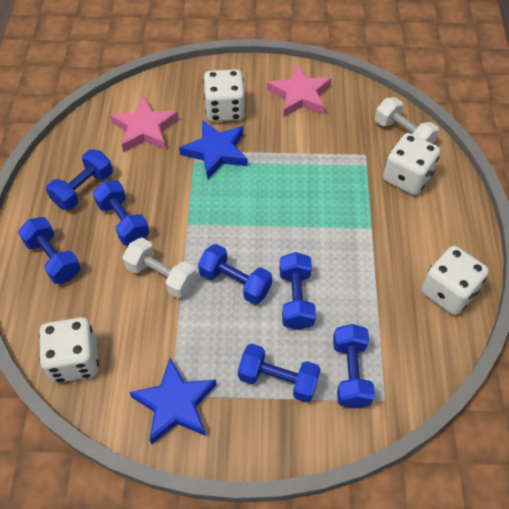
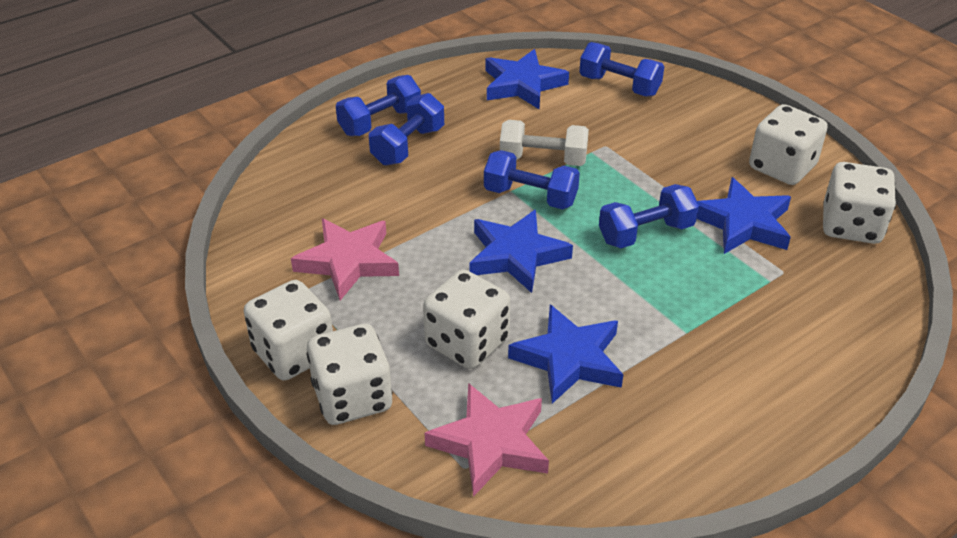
blue dumbbell: 7 -> 5
blue star: 2 -> 4
white dice: 4 -> 5
white dumbbell: 2 -> 1

